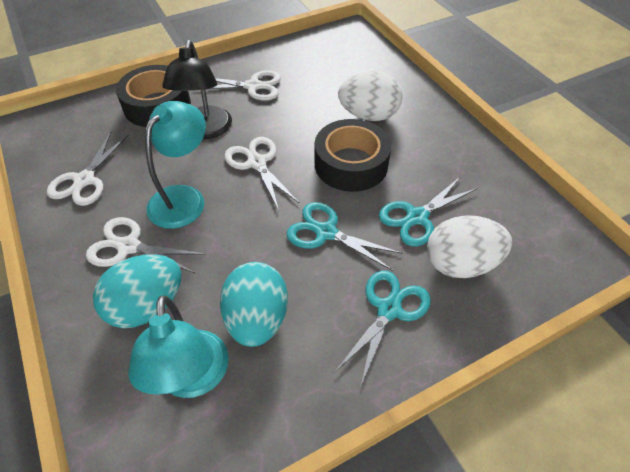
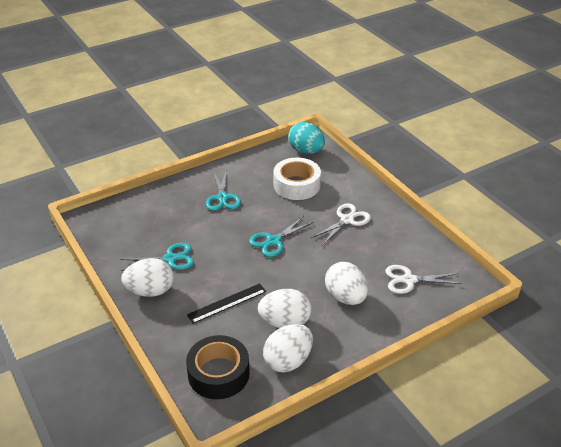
black lamp: 1 -> 0
black ruler: 0 -> 1
black tape: 2 -> 1
turquoise egg: 2 -> 1
turquoise lamp: 2 -> 0
white egg: 2 -> 4
white scissors: 4 -> 2
white tape: 0 -> 1

